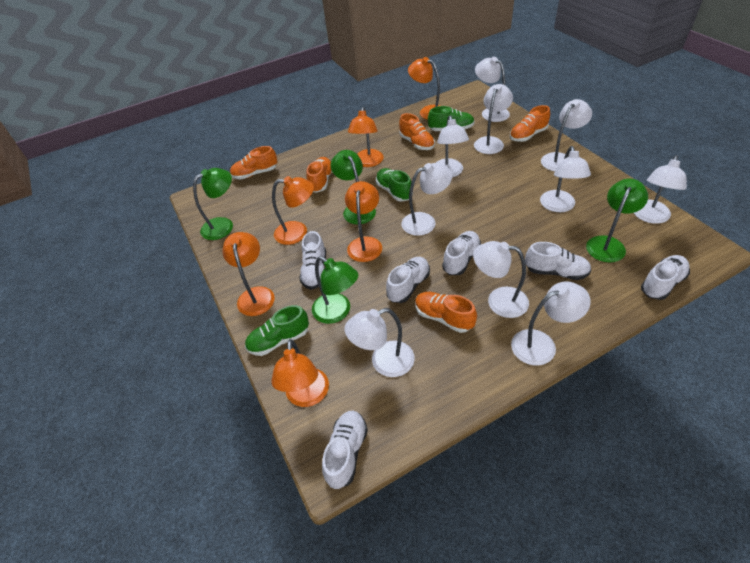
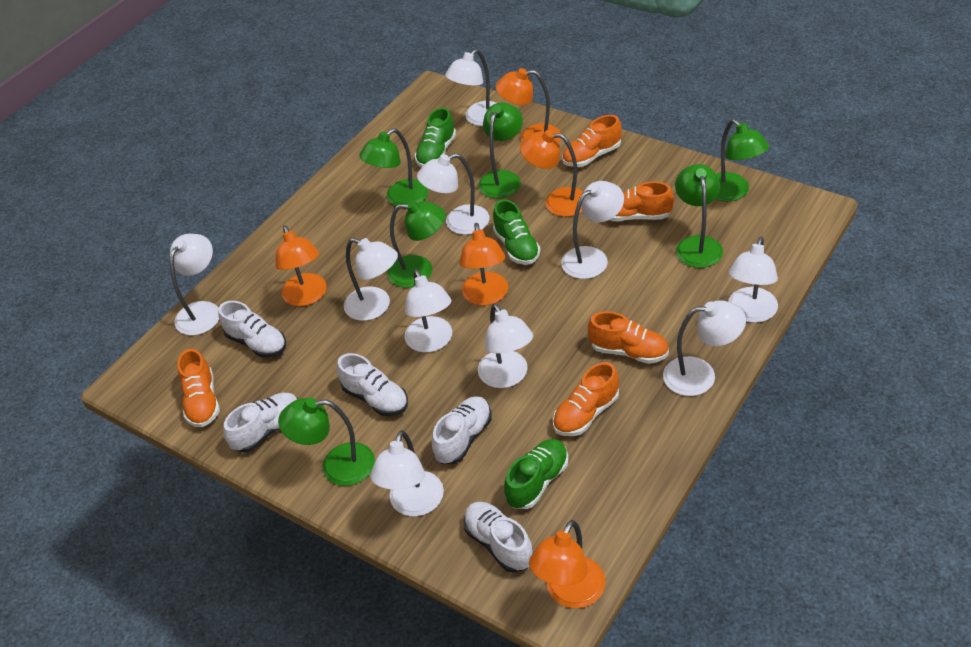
green lamp: 4 -> 6
orange lamp: 6 -> 5
white shoe: 6 -> 5

